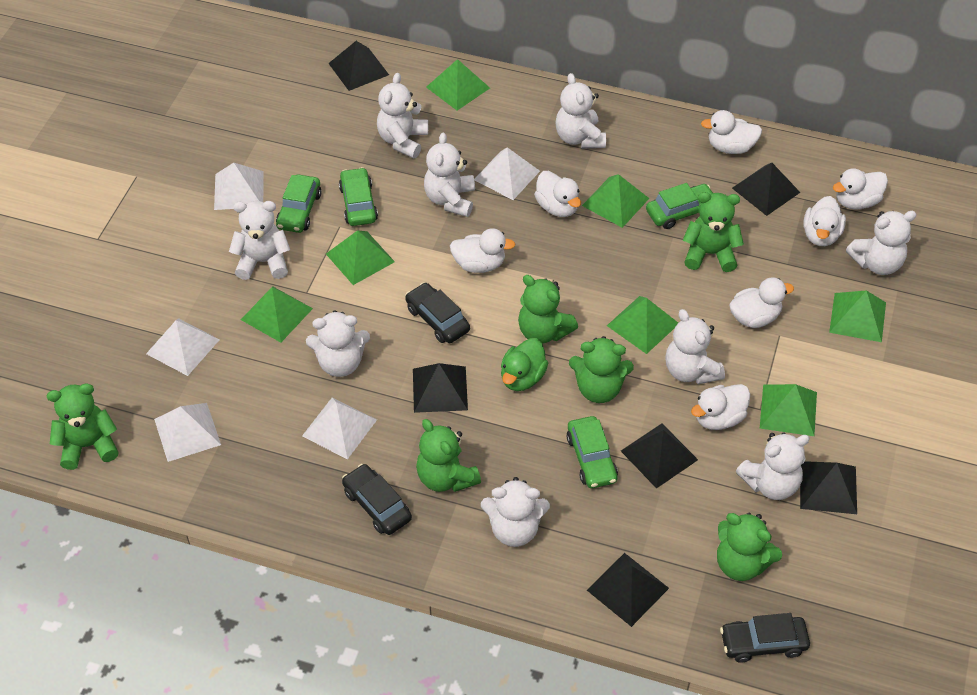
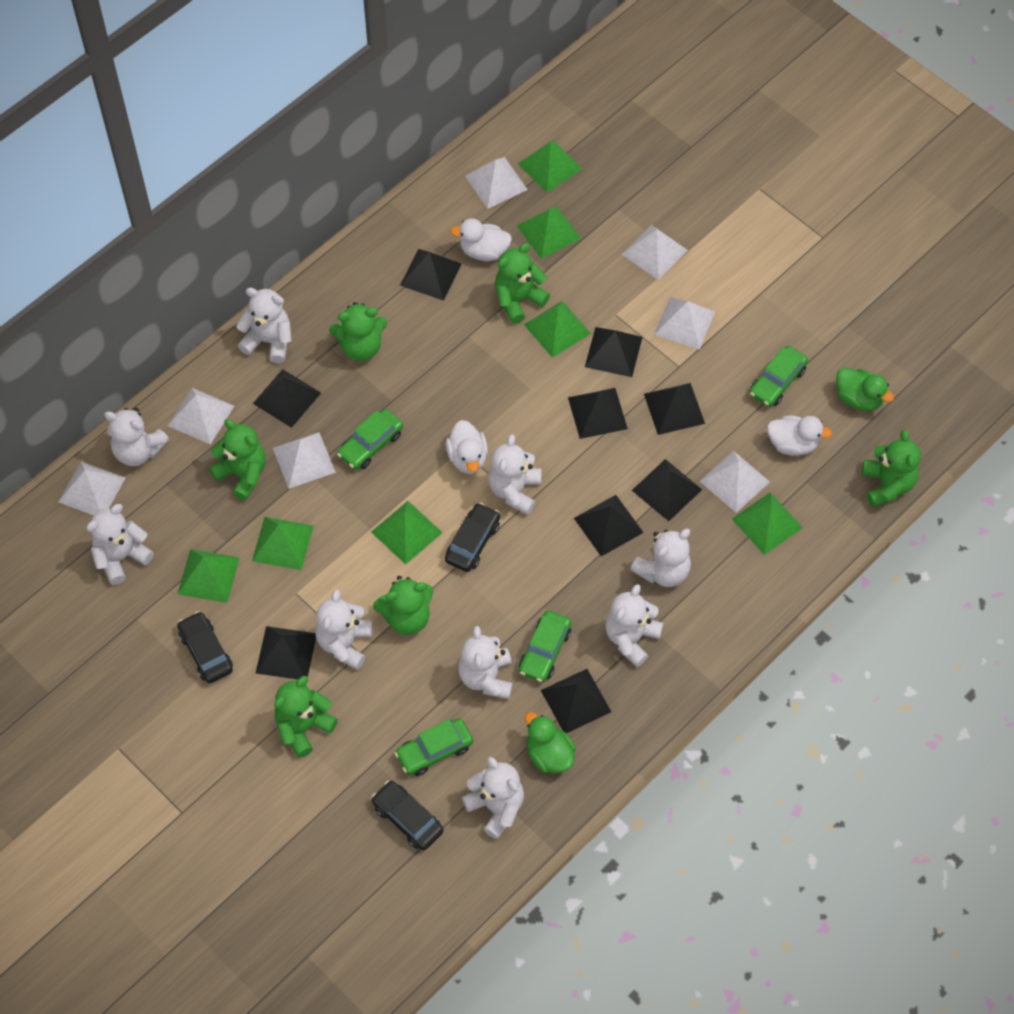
black pyramid: 6 -> 9
green duck: 1 -> 2
white duck: 7 -> 3
white pyramid: 5 -> 7

